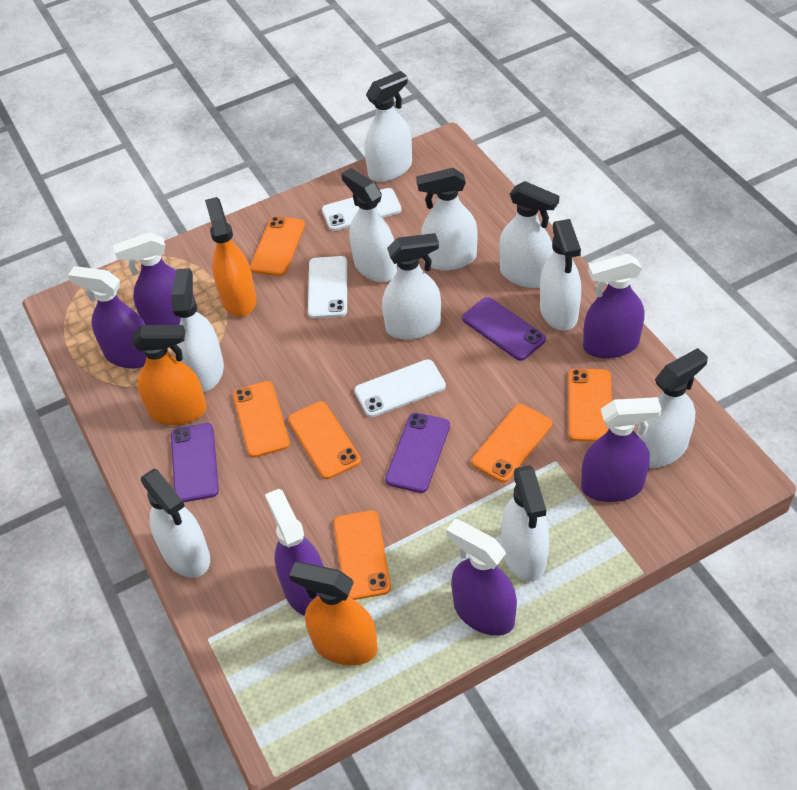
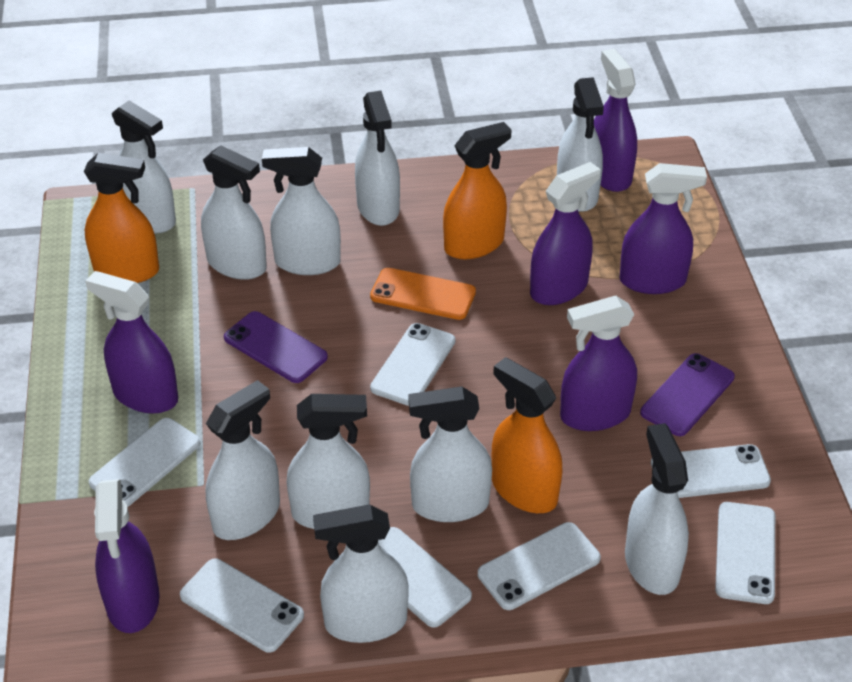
orange phone: 6 -> 1
purple phone: 3 -> 2
white phone: 3 -> 7

